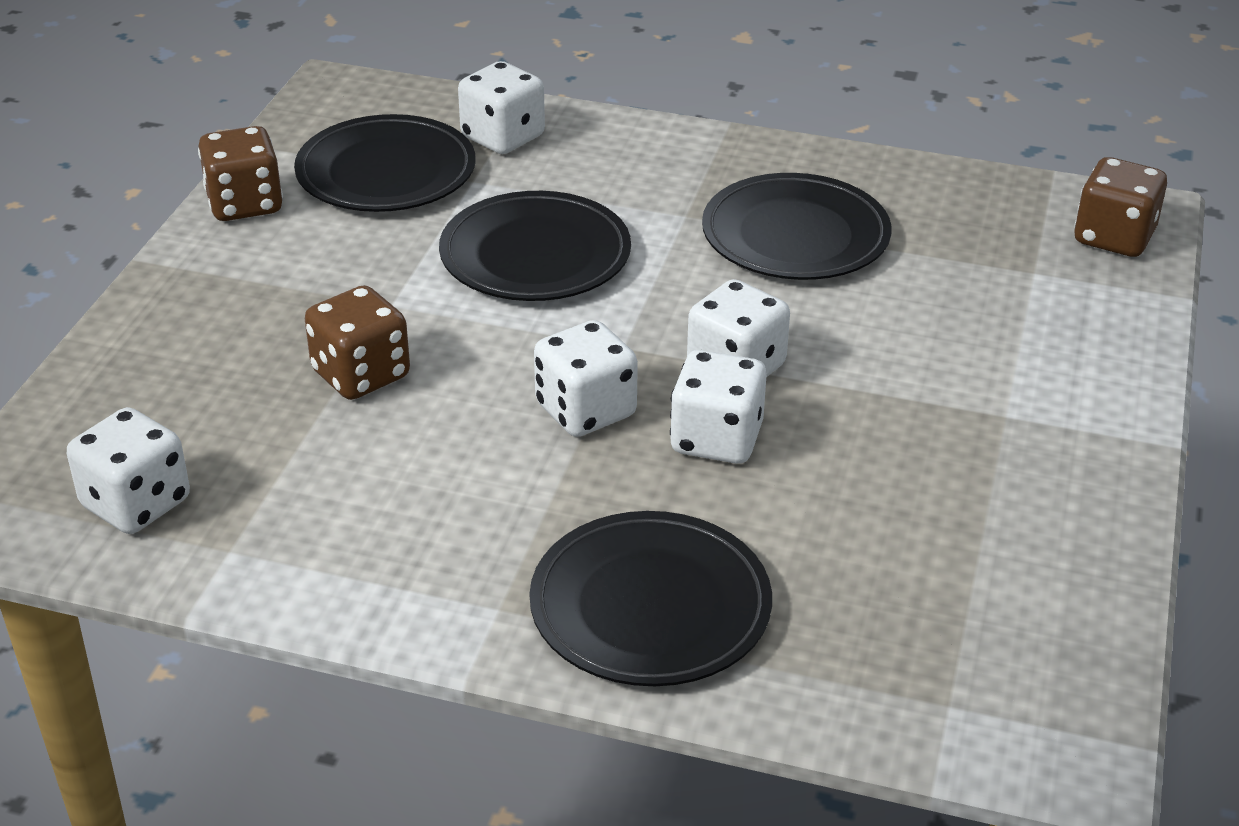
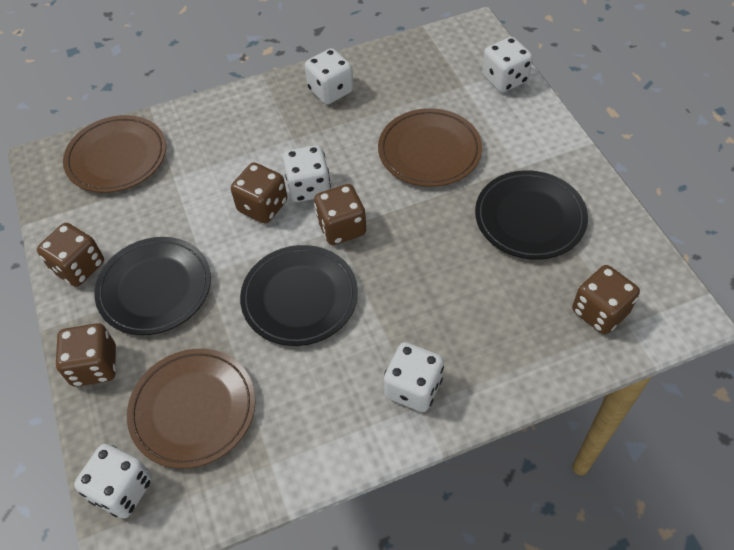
black plate: 4 -> 3
brown dice: 3 -> 5
brown plate: 0 -> 3

